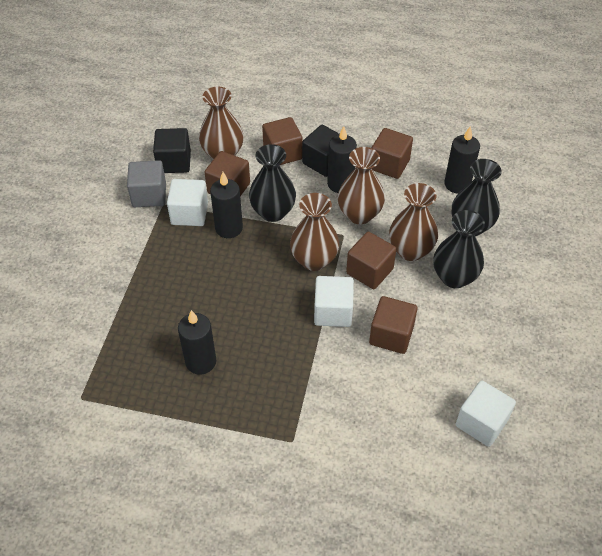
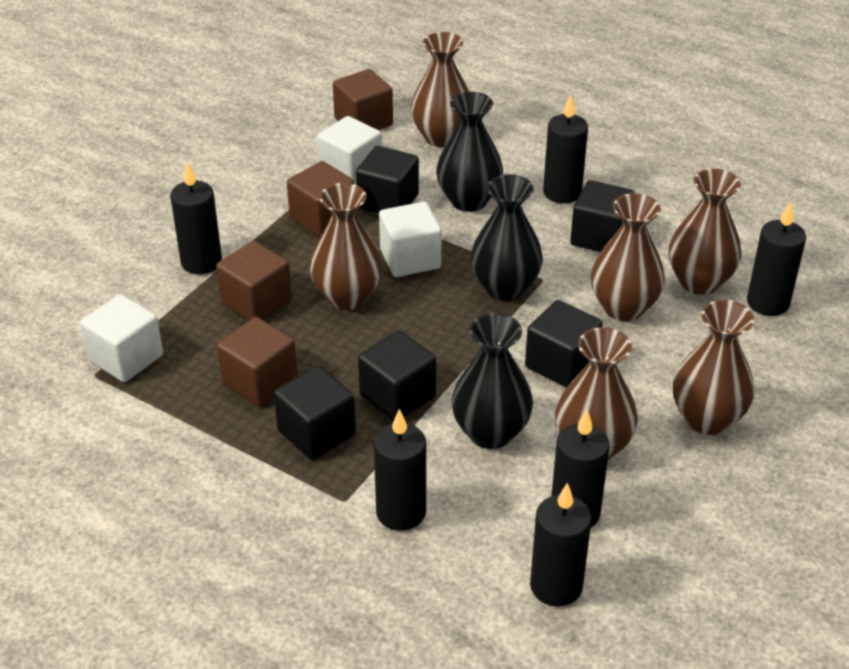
black candle: 4 -> 6
black cube: 2 -> 5
brown cube: 5 -> 4
brown vase: 4 -> 6
grey cube: 1 -> 0

